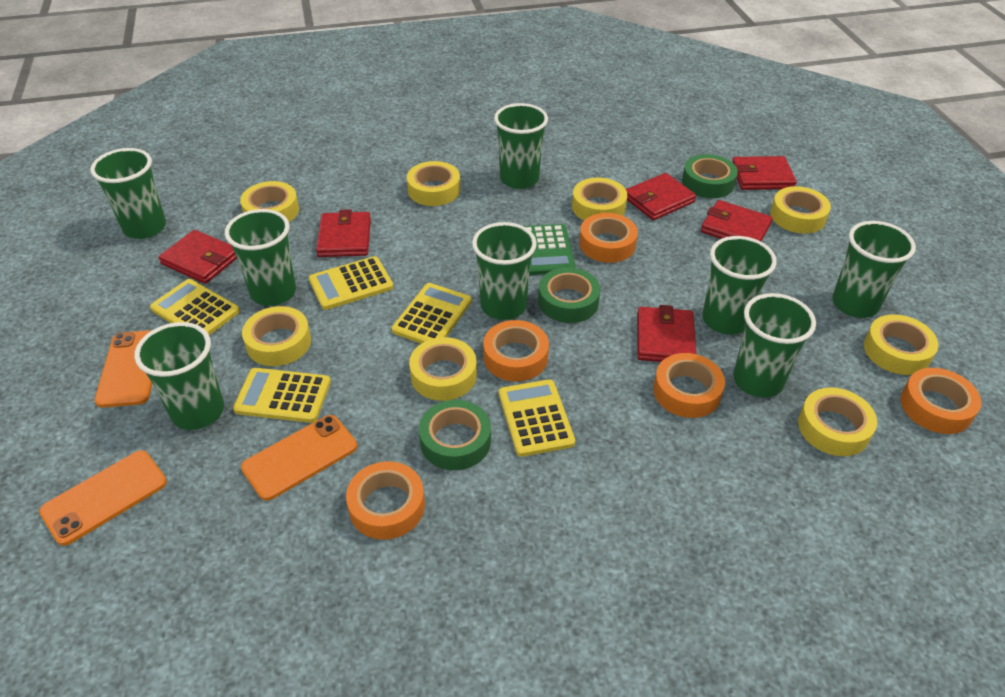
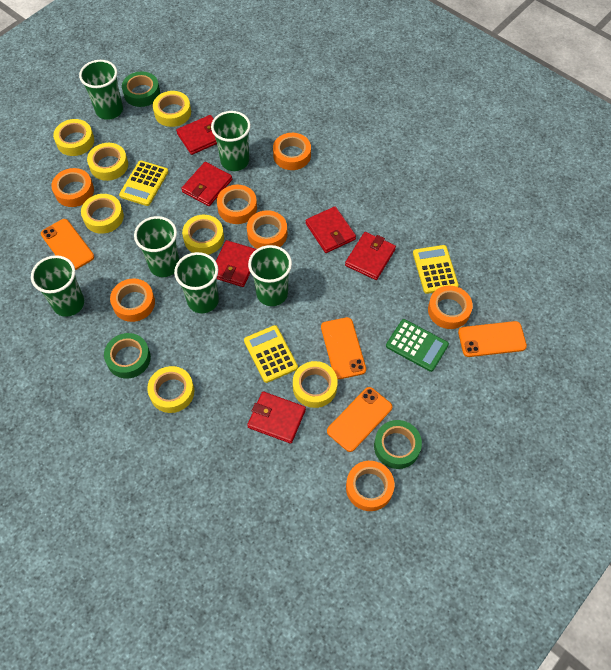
green cup: 8 -> 6
orange phone: 3 -> 4
orange tape: 5 -> 7
yellow calculator: 5 -> 3
yellow tape: 8 -> 7

